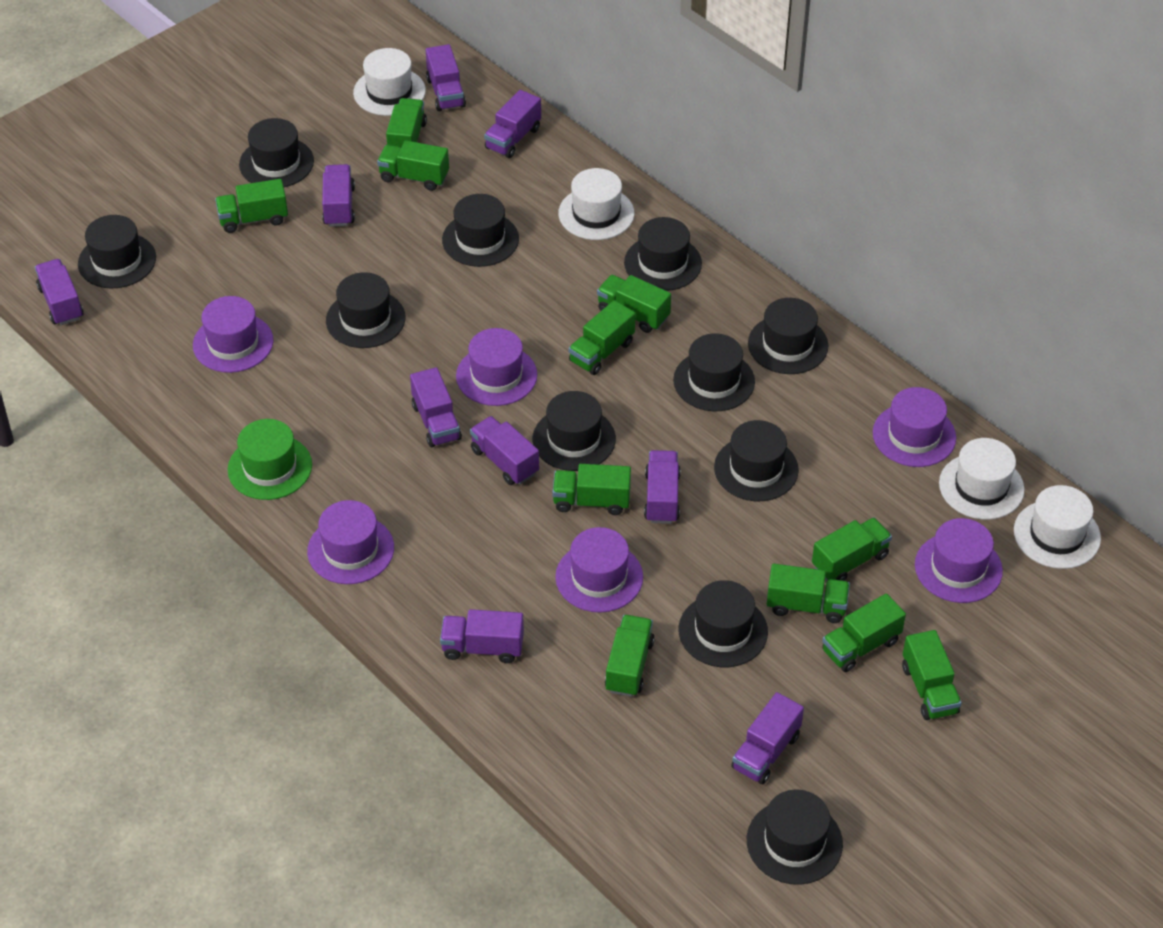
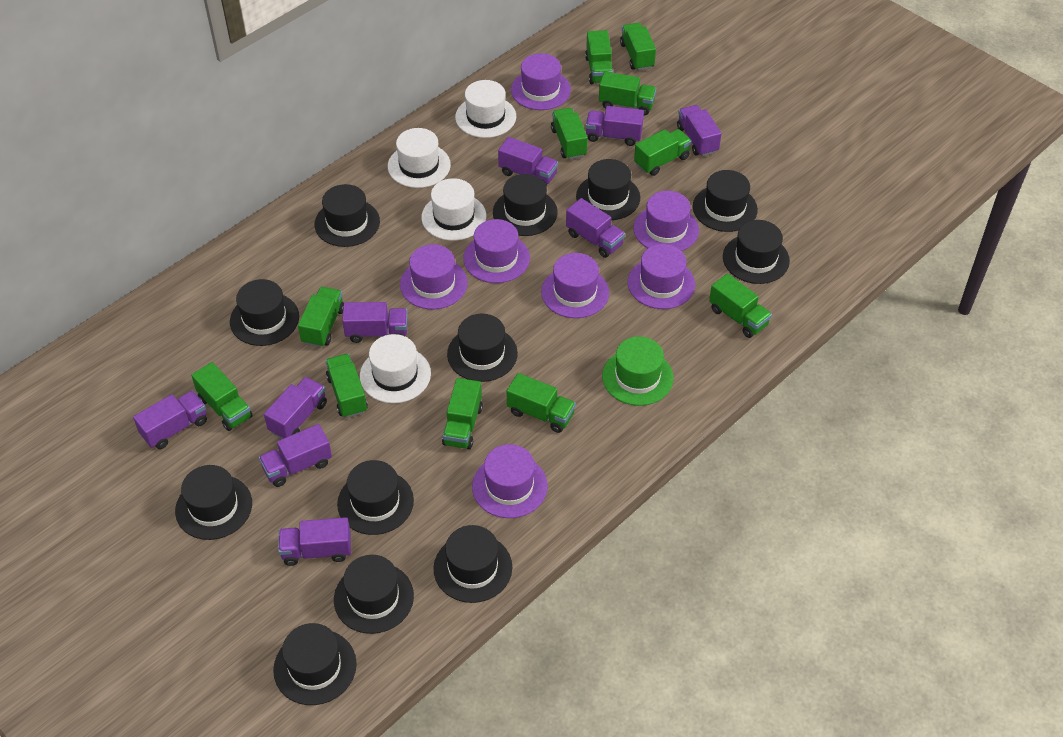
black hat: 11 -> 12
purple hat: 6 -> 7

